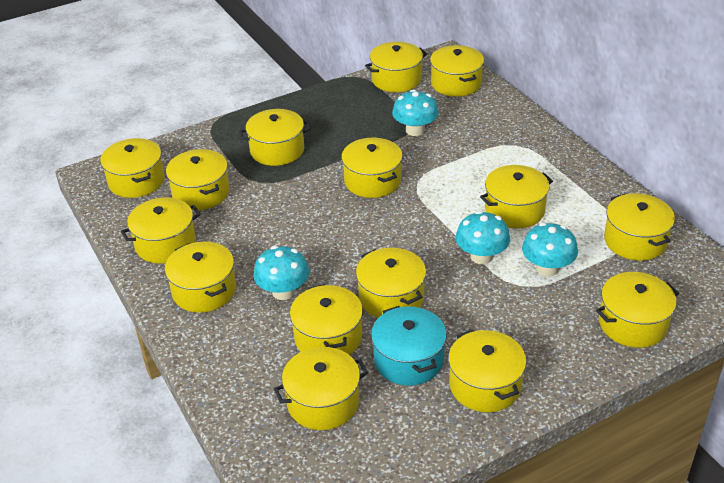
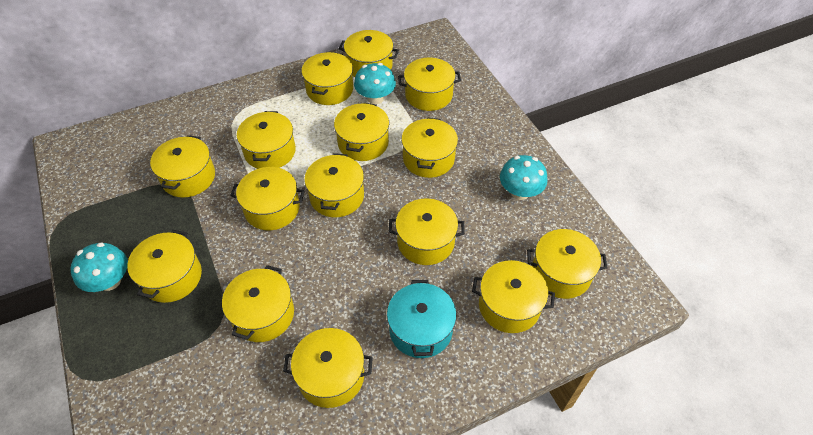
turquoise mushroom: 4 -> 3

